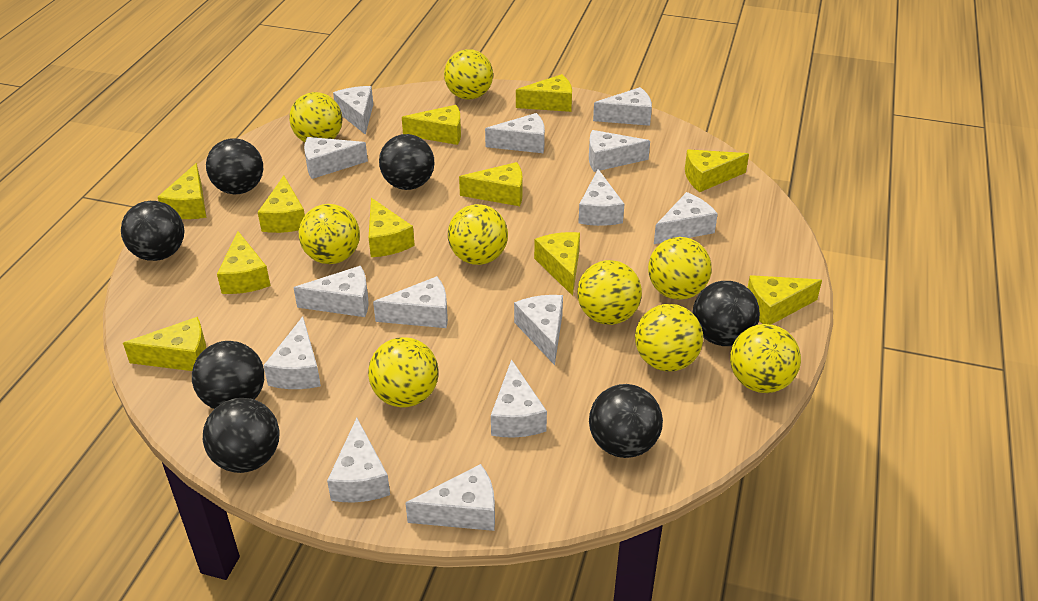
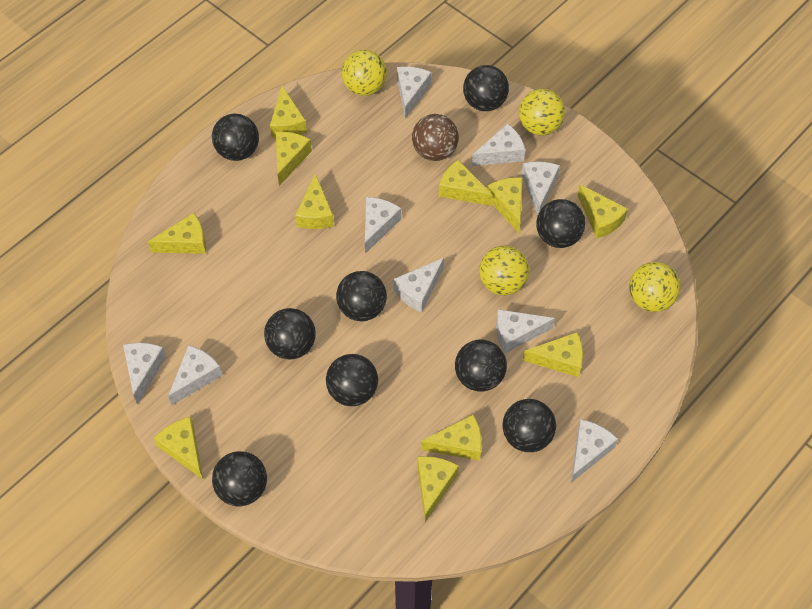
black ball: 7 -> 9
brown ball: 0 -> 1
white cheese: 14 -> 9
yellow ball: 9 -> 4

